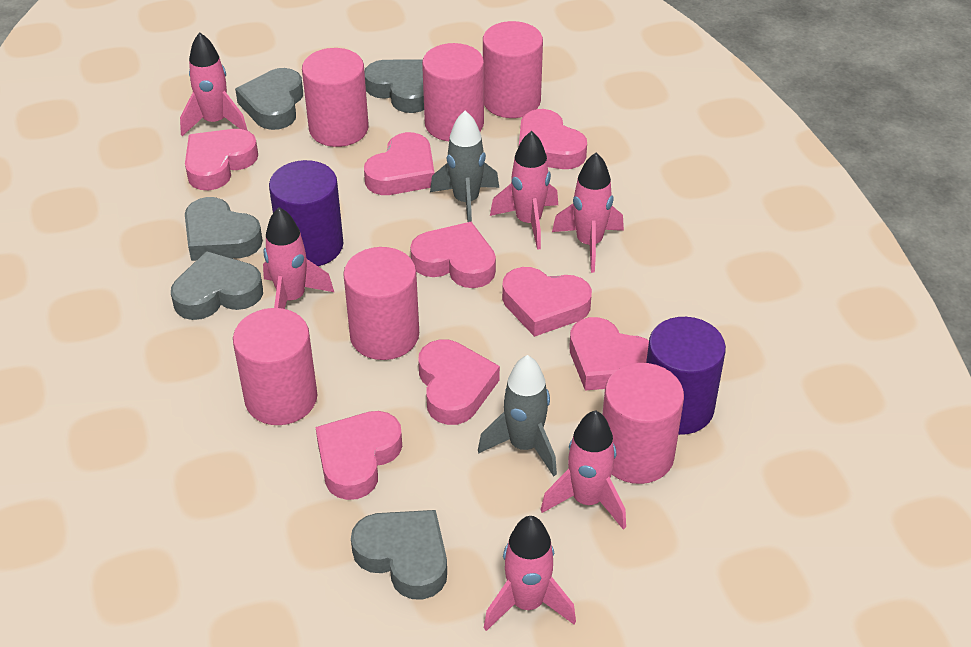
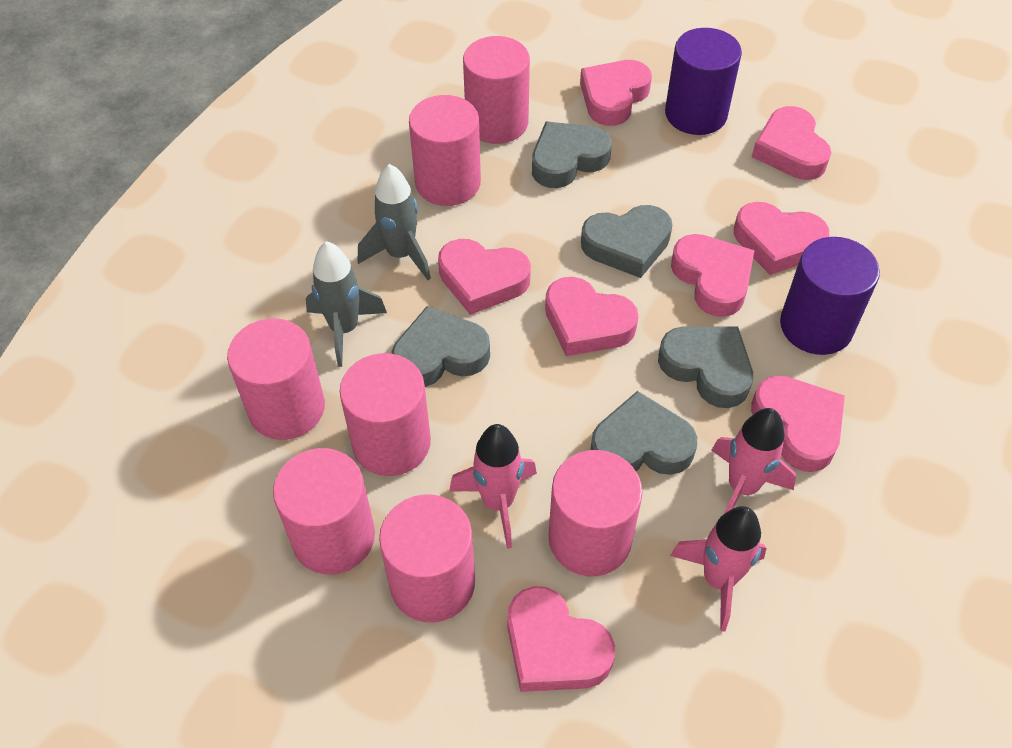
pink cylinder: 6 -> 7
pink rocket: 6 -> 3

